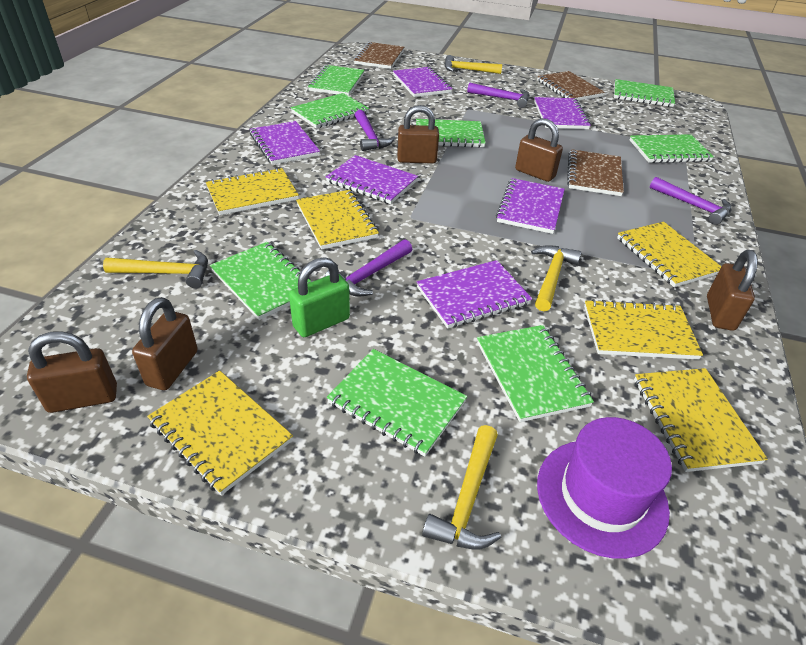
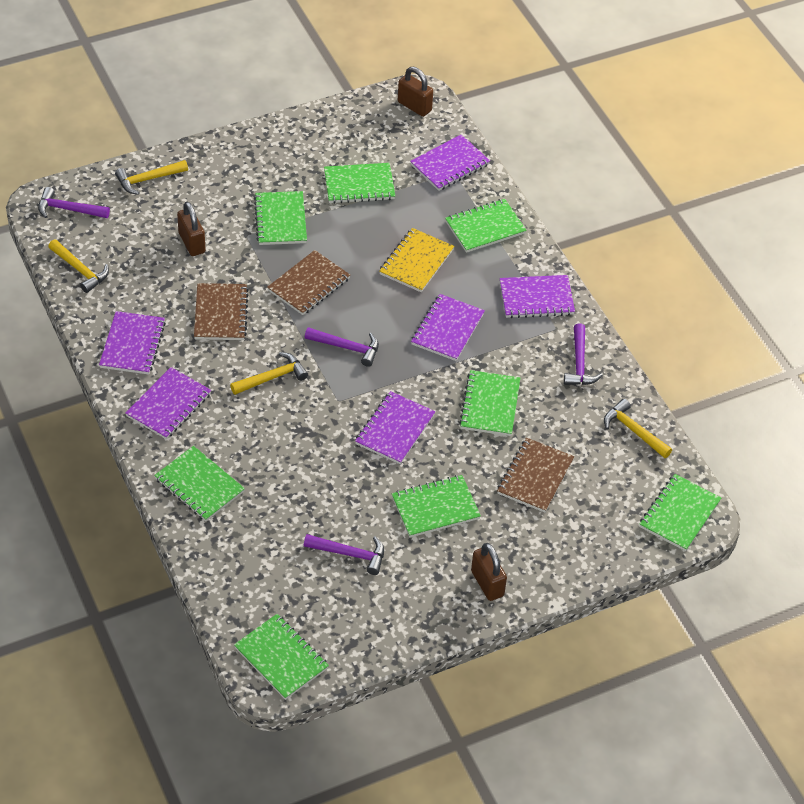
brown padlock: 5 -> 3
green padlock: 1 -> 0
purple hat: 1 -> 0
yellow notebook: 6 -> 1

